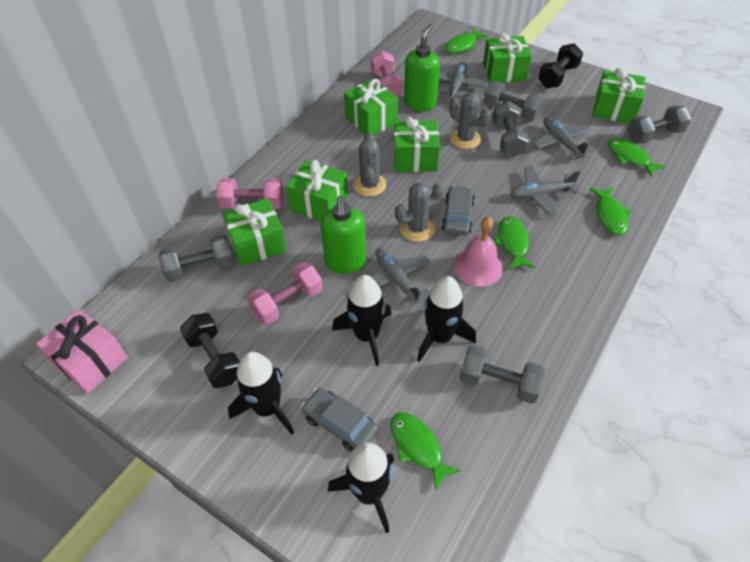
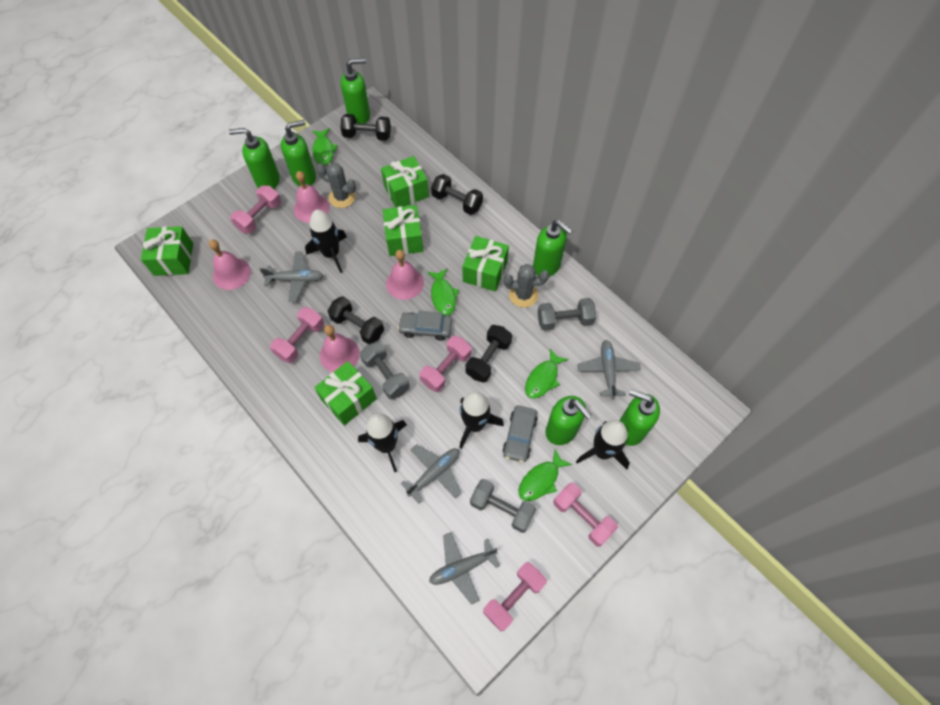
black dumbbell: 2 -> 4
green fish: 5 -> 4
green gift: 6 -> 5
green soap dispenser: 2 -> 6
grey cactus: 3 -> 2
grey dumbbell: 5 -> 3
pink bell: 1 -> 4
pink dumbbell: 3 -> 5
pink gift: 1 -> 0

